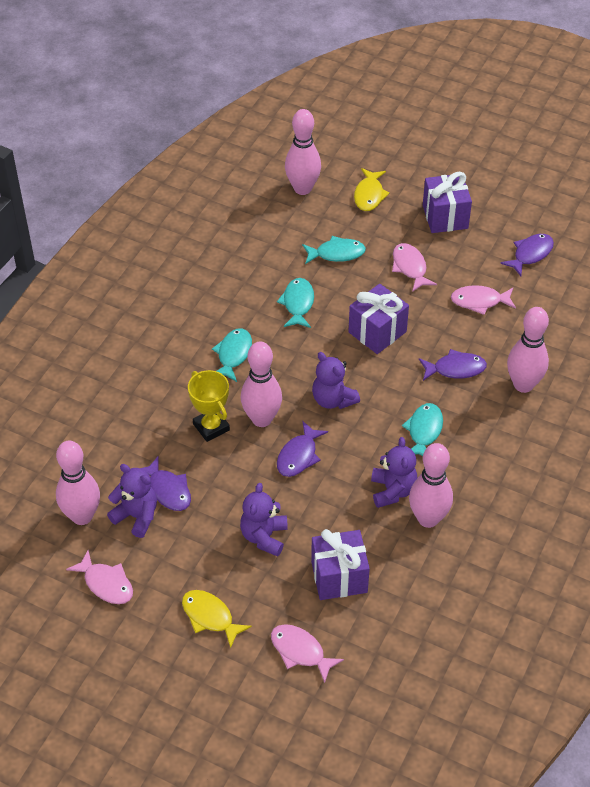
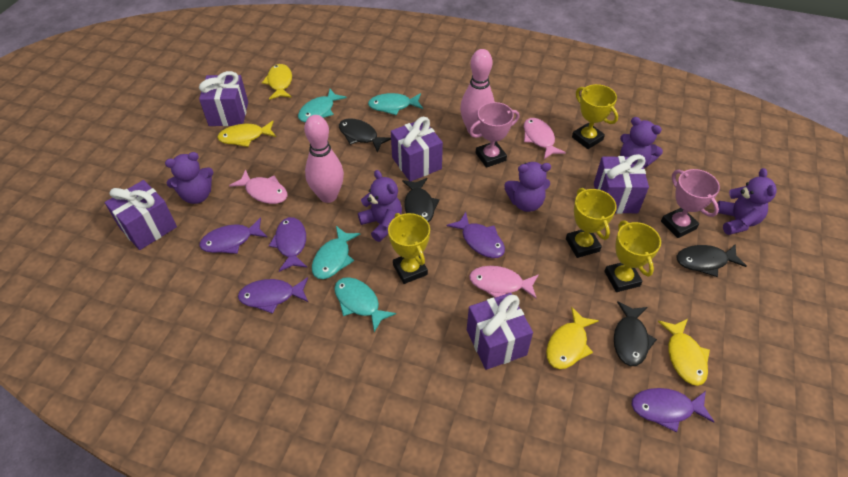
black fish: 0 -> 4
pink bowling pin: 5 -> 2
pink fish: 4 -> 3
pink trophy: 0 -> 2
purple fish: 4 -> 5
purple gift: 3 -> 5
purple teddy bear: 4 -> 5
yellow fish: 2 -> 4
yellow trophy: 1 -> 4

